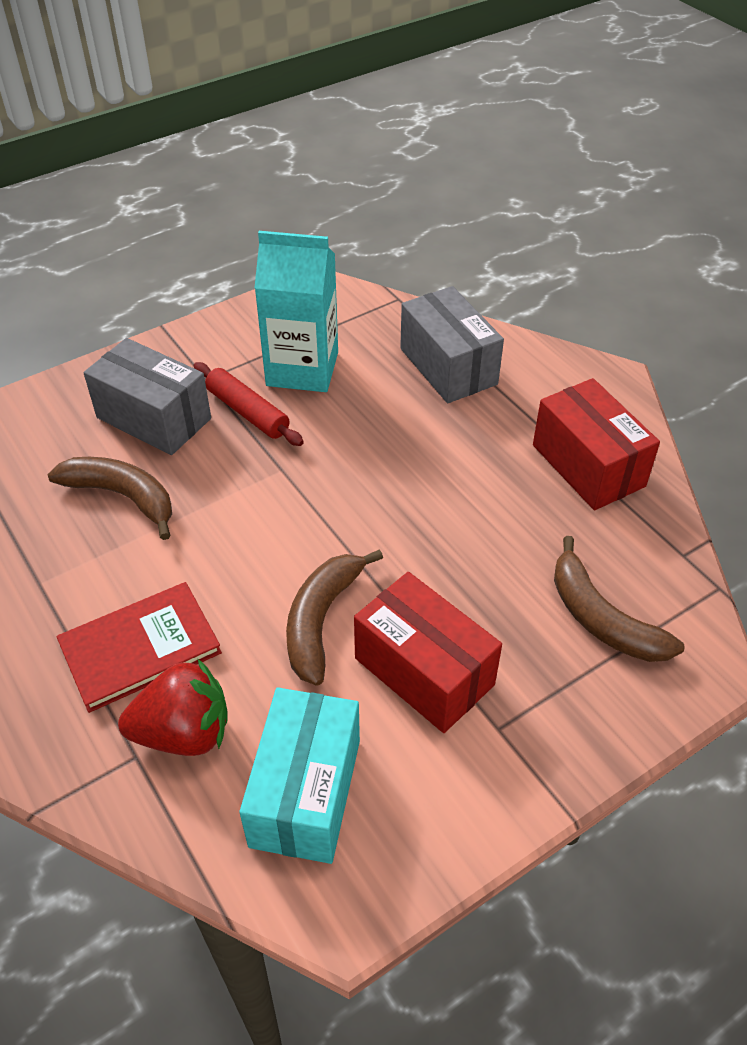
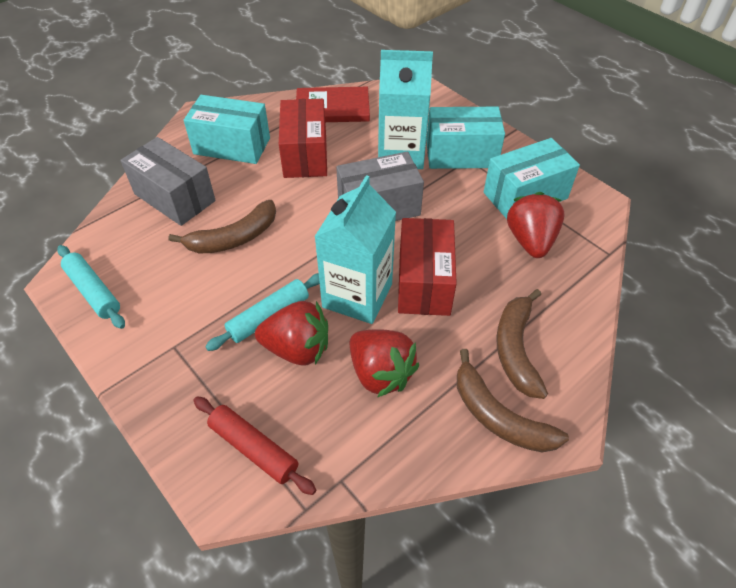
red strawberry: 1 -> 3
turquoise box: 1 -> 3
turquoise carton: 1 -> 2
turquoise rolling pin: 0 -> 2

